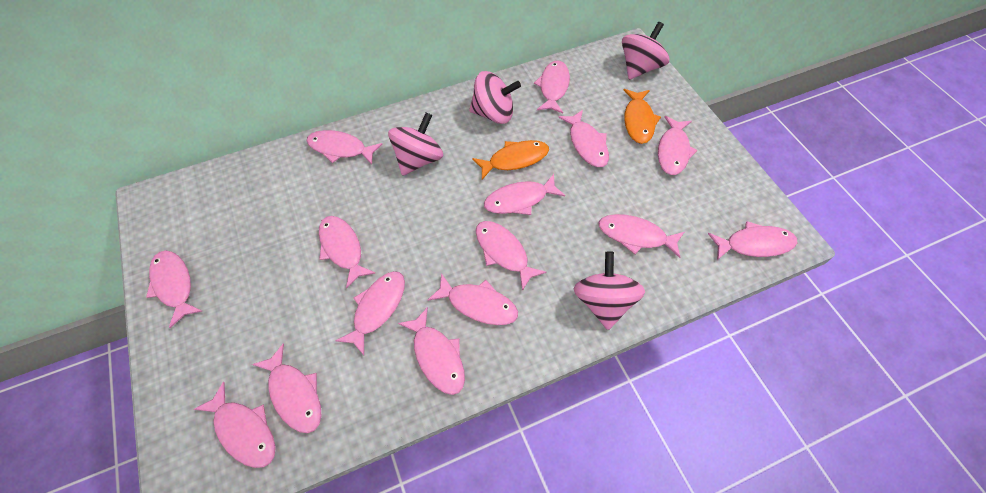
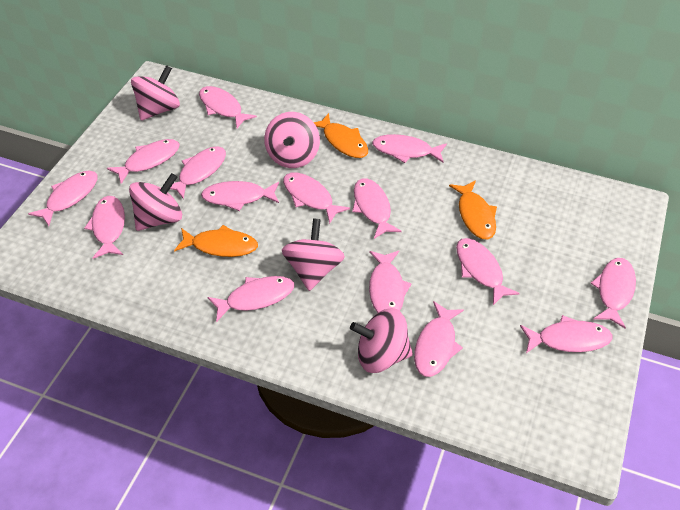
orange fish: 2 -> 3
pink spinning top: 4 -> 5

